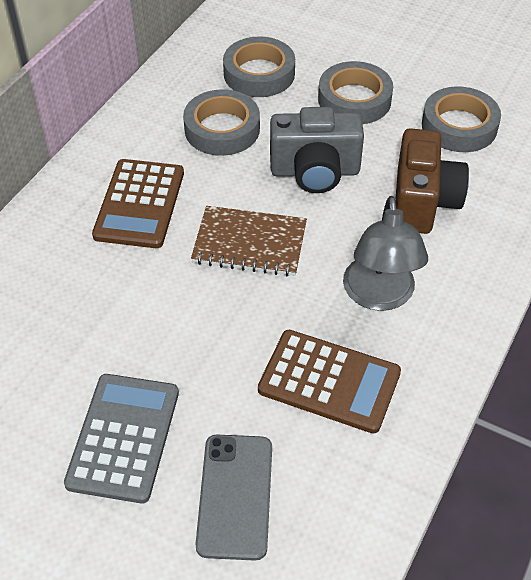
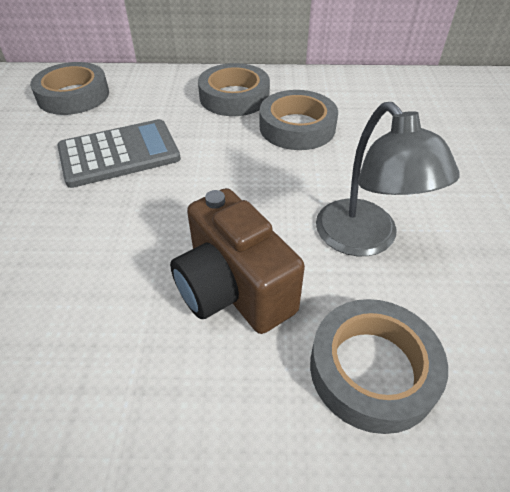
brown calculator: 2 -> 0
brown notebook: 1 -> 0
grey camera: 1 -> 0
grey phone: 1 -> 0

